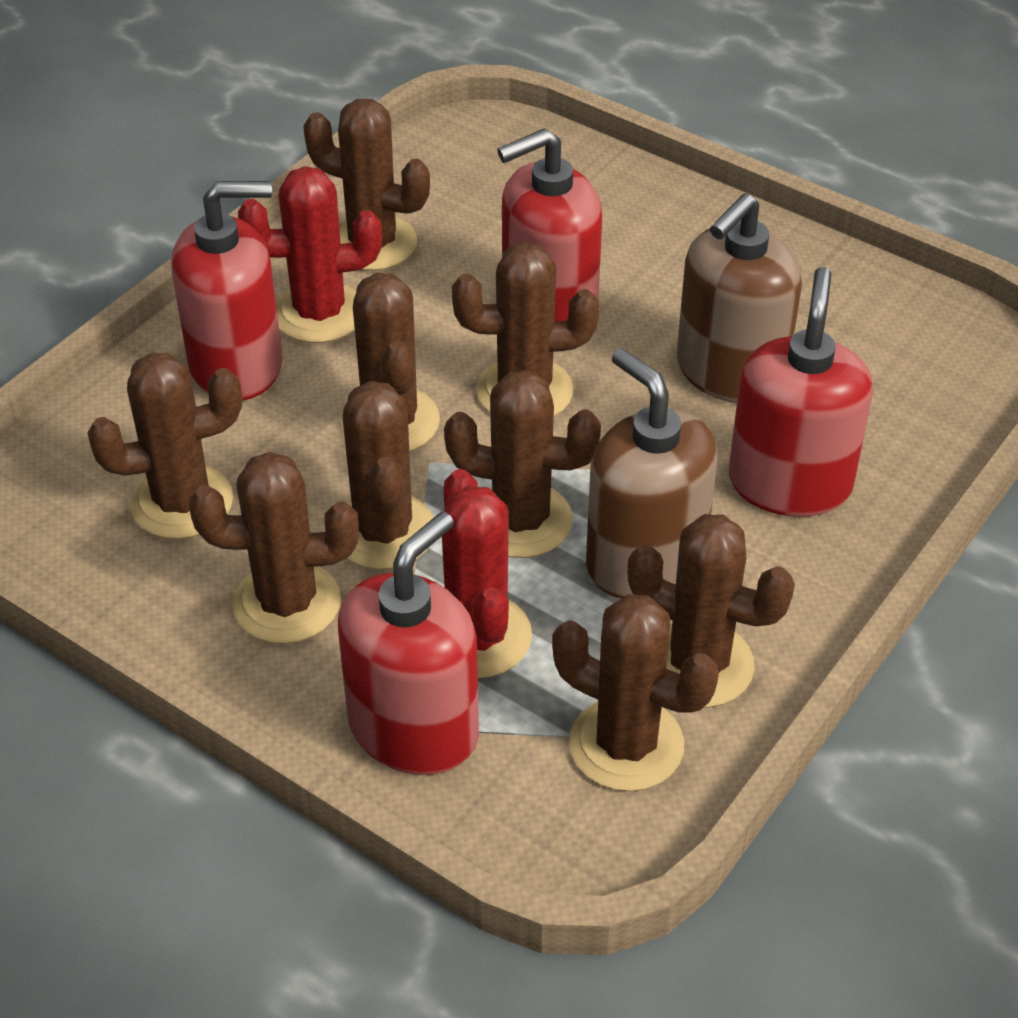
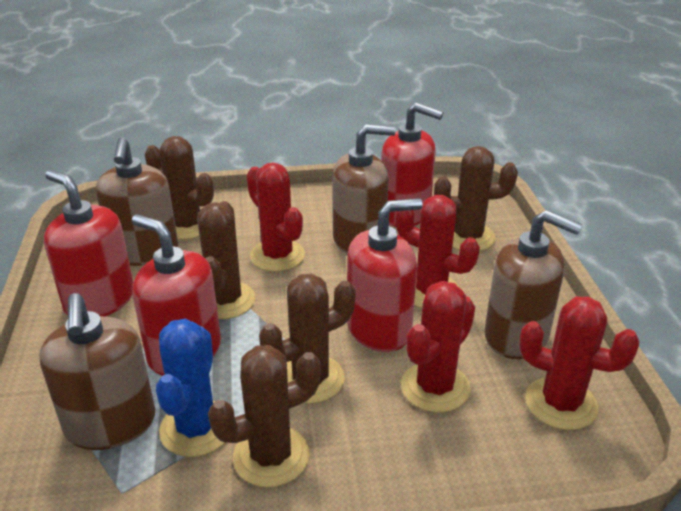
blue cactus: 0 -> 1
brown cactus: 9 -> 5
brown soap dispenser: 2 -> 4
red cactus: 2 -> 4

